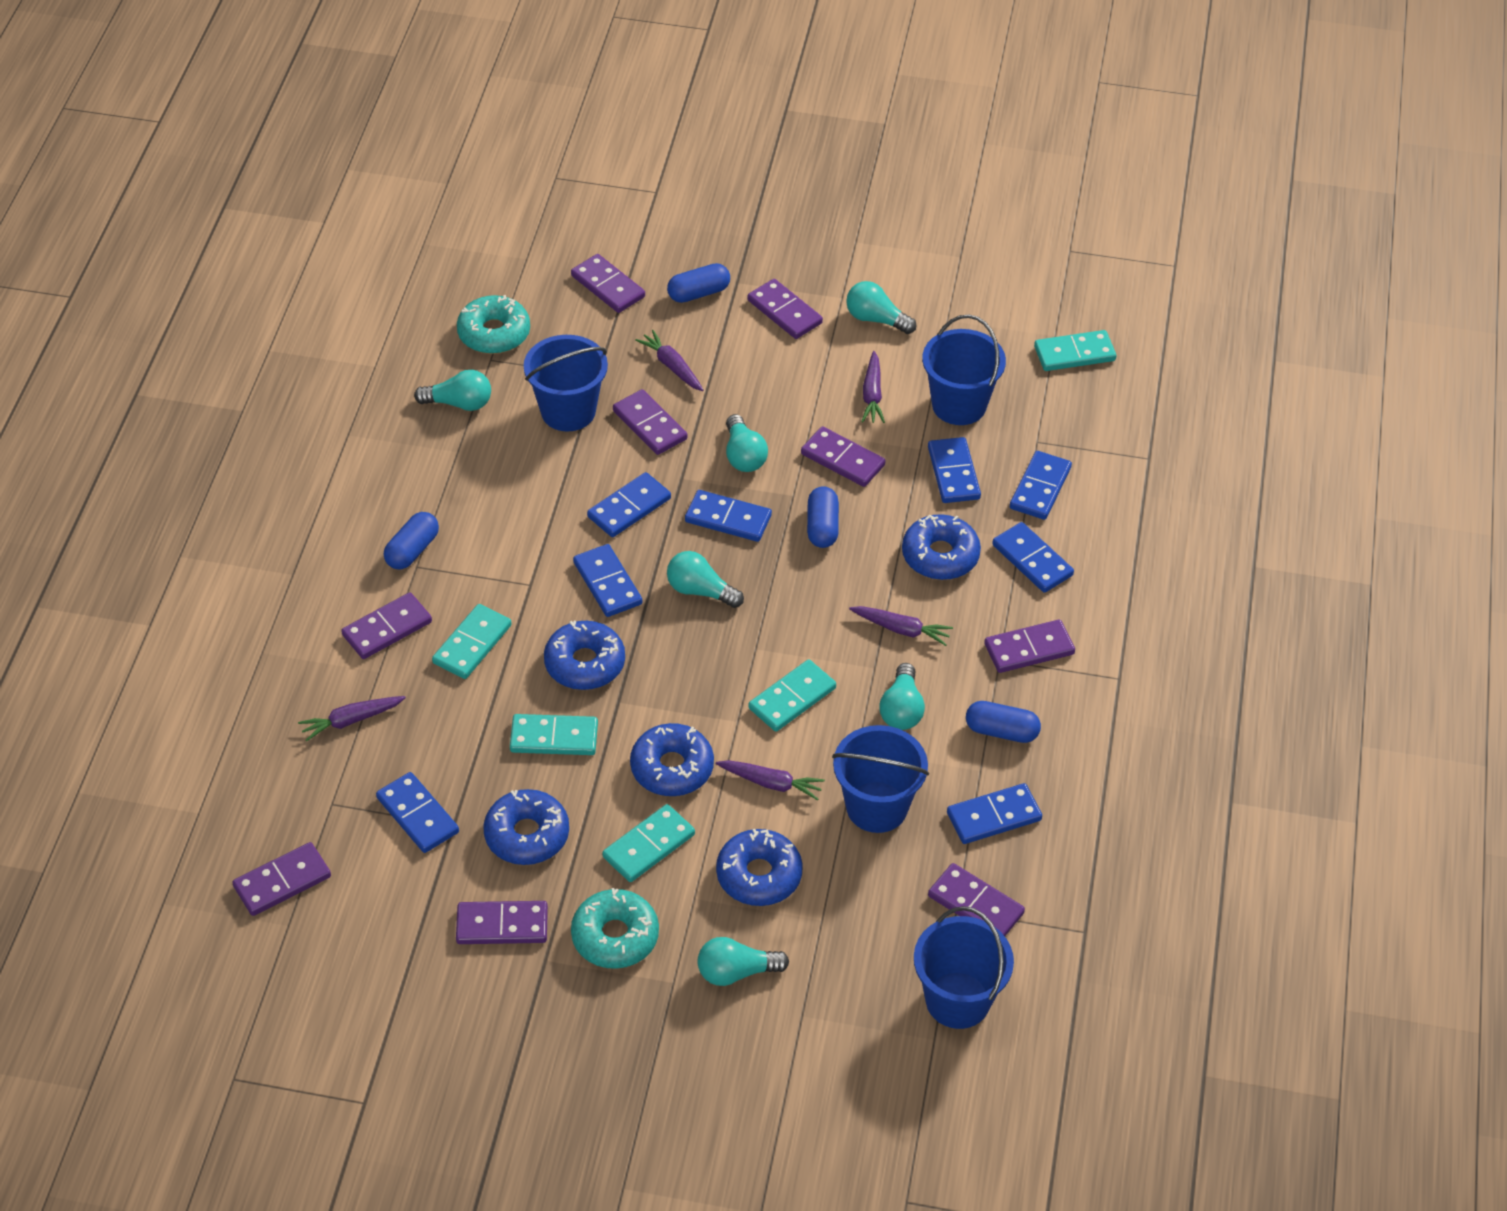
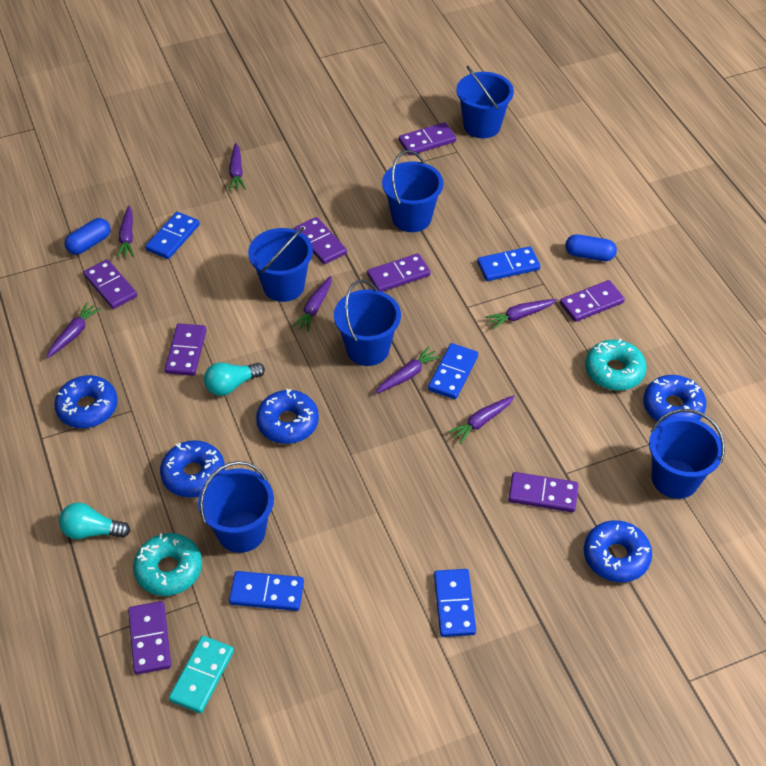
blue bucket: 4 -> 6
blue capsule: 4 -> 2
blue domino: 8 -> 5
purple carrot: 5 -> 7
purple domino: 9 -> 8
turquoise domino: 5 -> 1
turquoise light bulb: 6 -> 2

